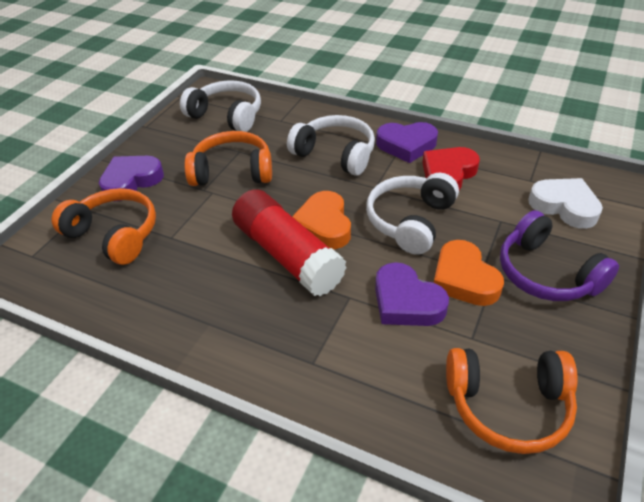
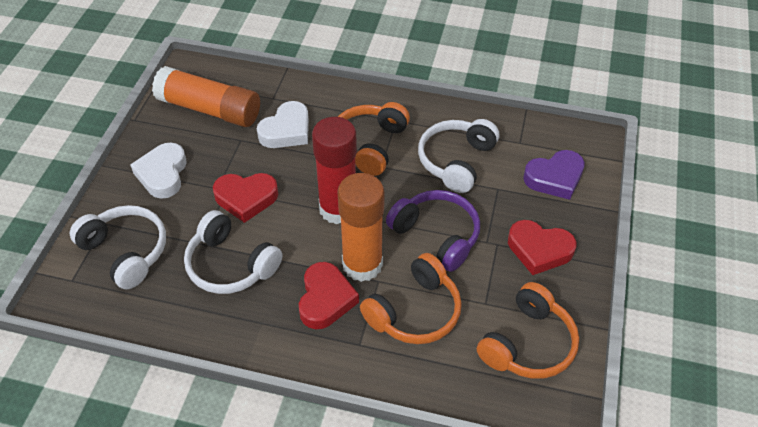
orange glue stick: 0 -> 2
orange heart: 2 -> 0
purple heart: 3 -> 1
red heart: 1 -> 3
white heart: 1 -> 2

